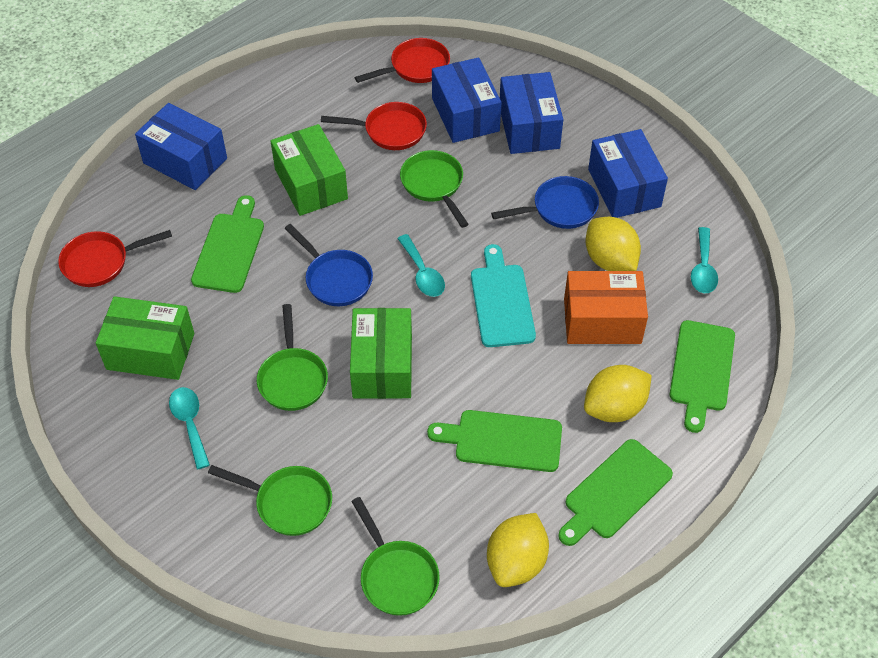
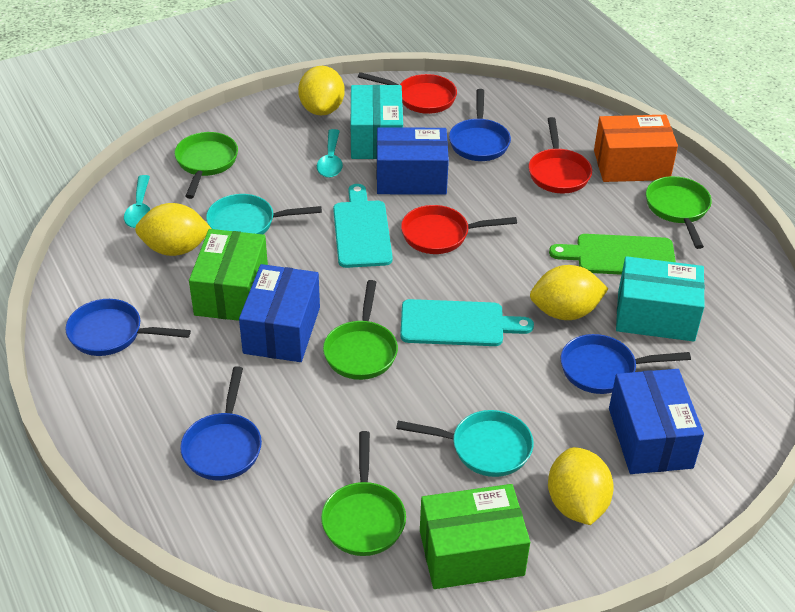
blue box: 4 -> 3
blue pan: 2 -> 4
green box: 3 -> 2
green cutting board: 4 -> 1
turquoise box: 0 -> 2
turquoise cutting board: 1 -> 2
turquoise pan: 0 -> 2
turquoise spoon: 3 -> 2
yellow lemon: 3 -> 4

